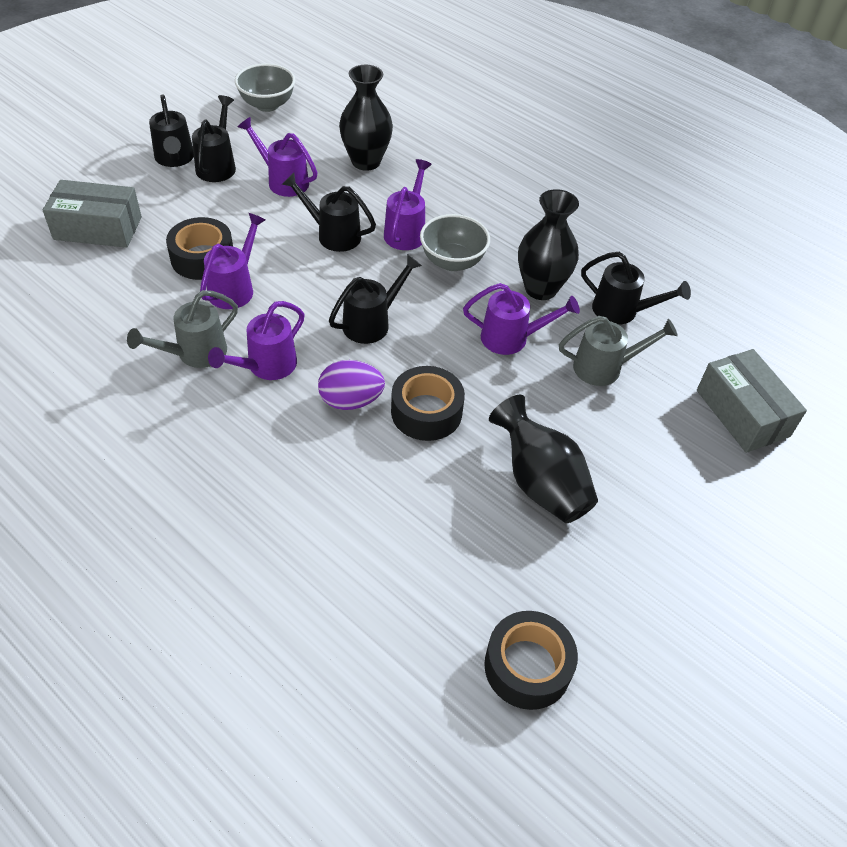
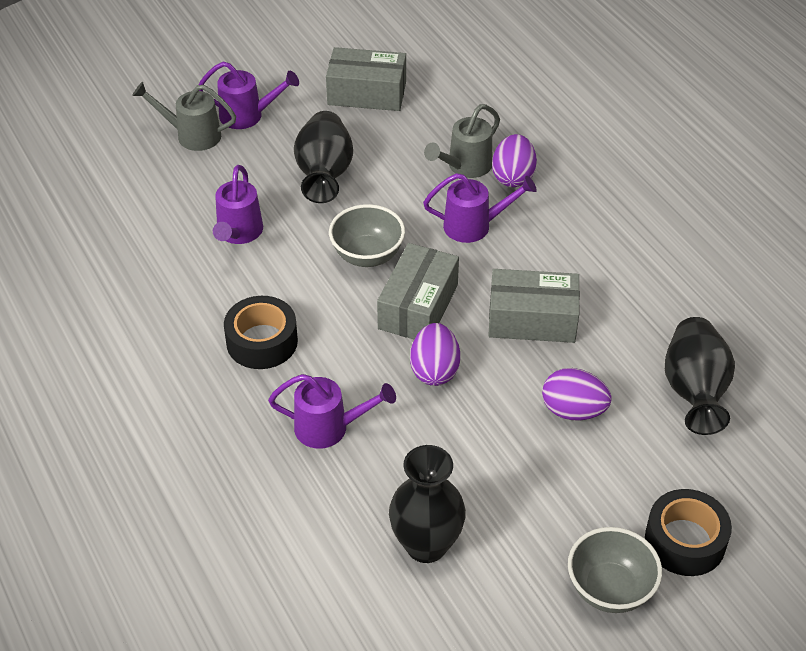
black tape: 3 -> 2
black watering can: 5 -> 0
grey box: 2 -> 3
purple egg: 1 -> 3
purple watering can: 5 -> 4

